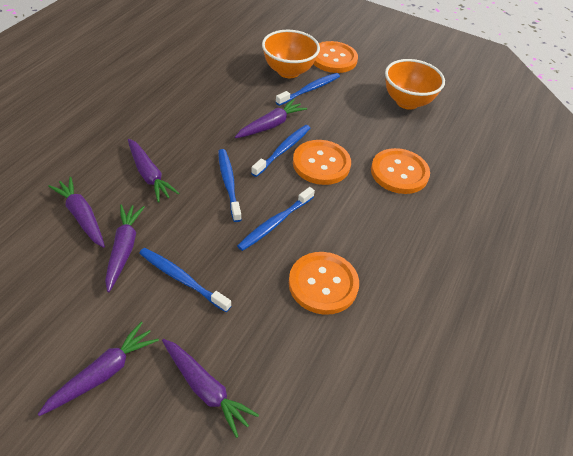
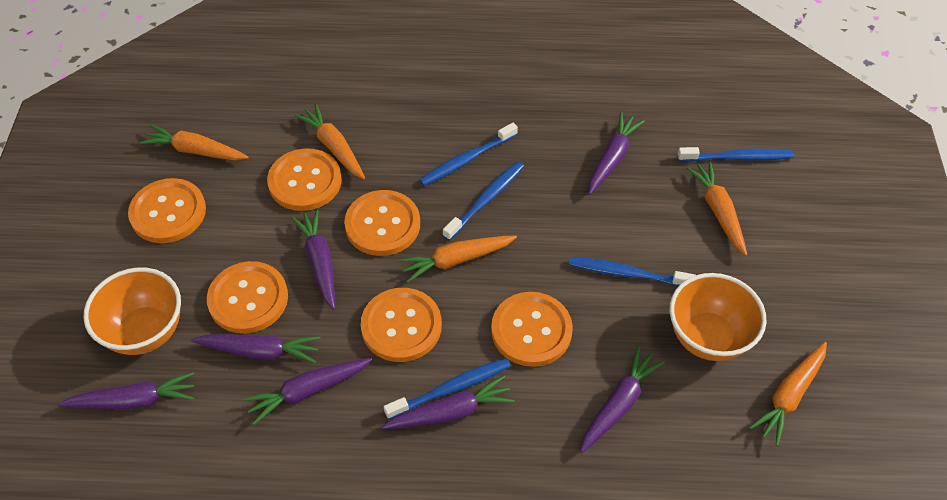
orange button: 4 -> 6
orange carrot: 0 -> 5
purple carrot: 6 -> 7

